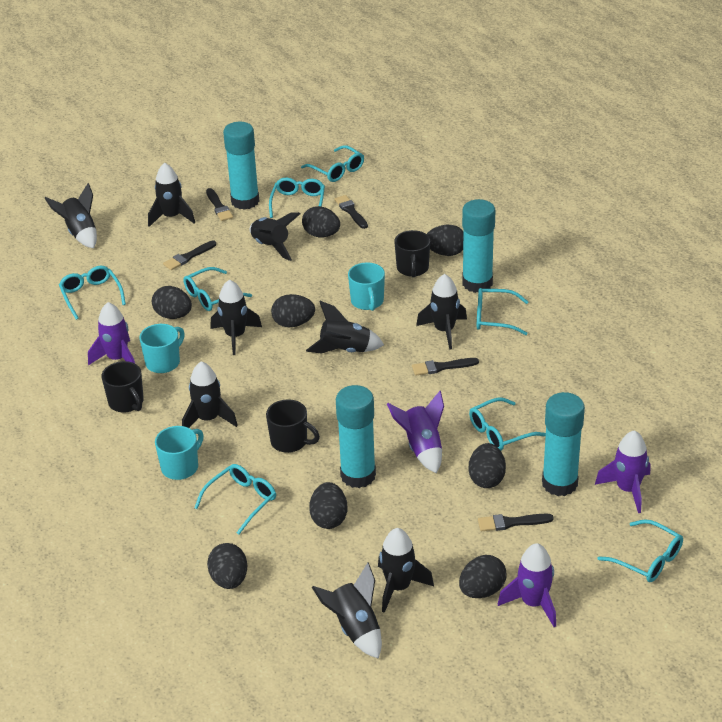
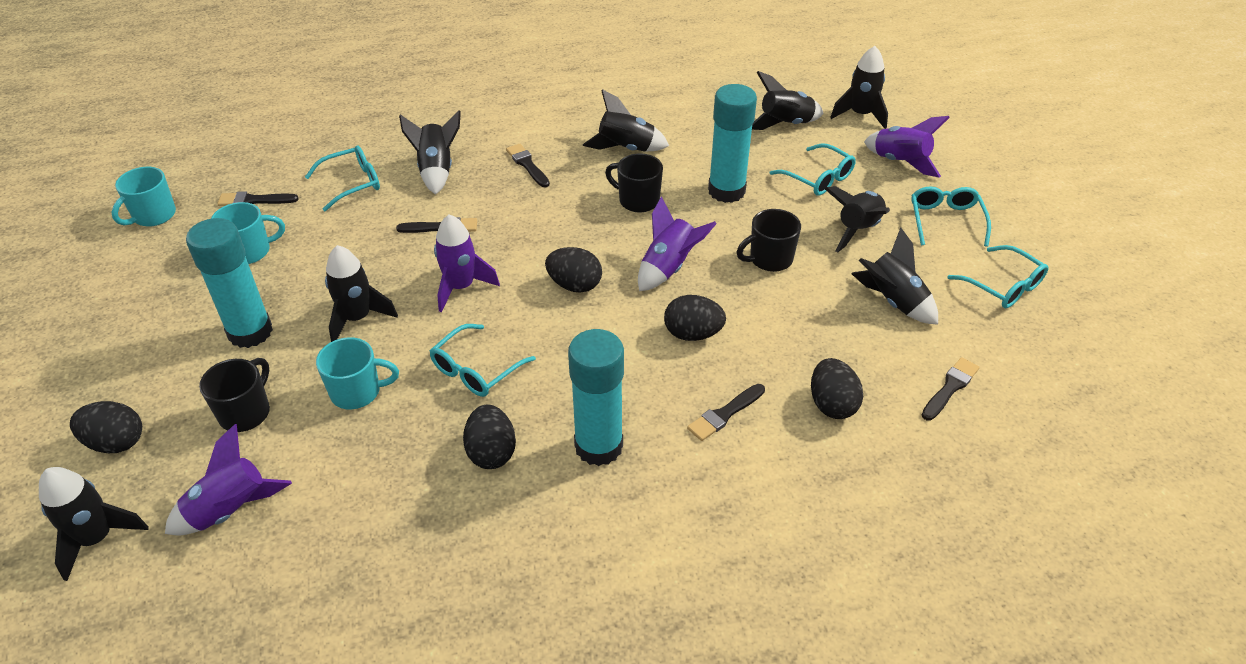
black egg: 8 -> 5
black rocket: 9 -> 8
turquoise glasses: 8 -> 5
turquoise glue stick: 4 -> 3

